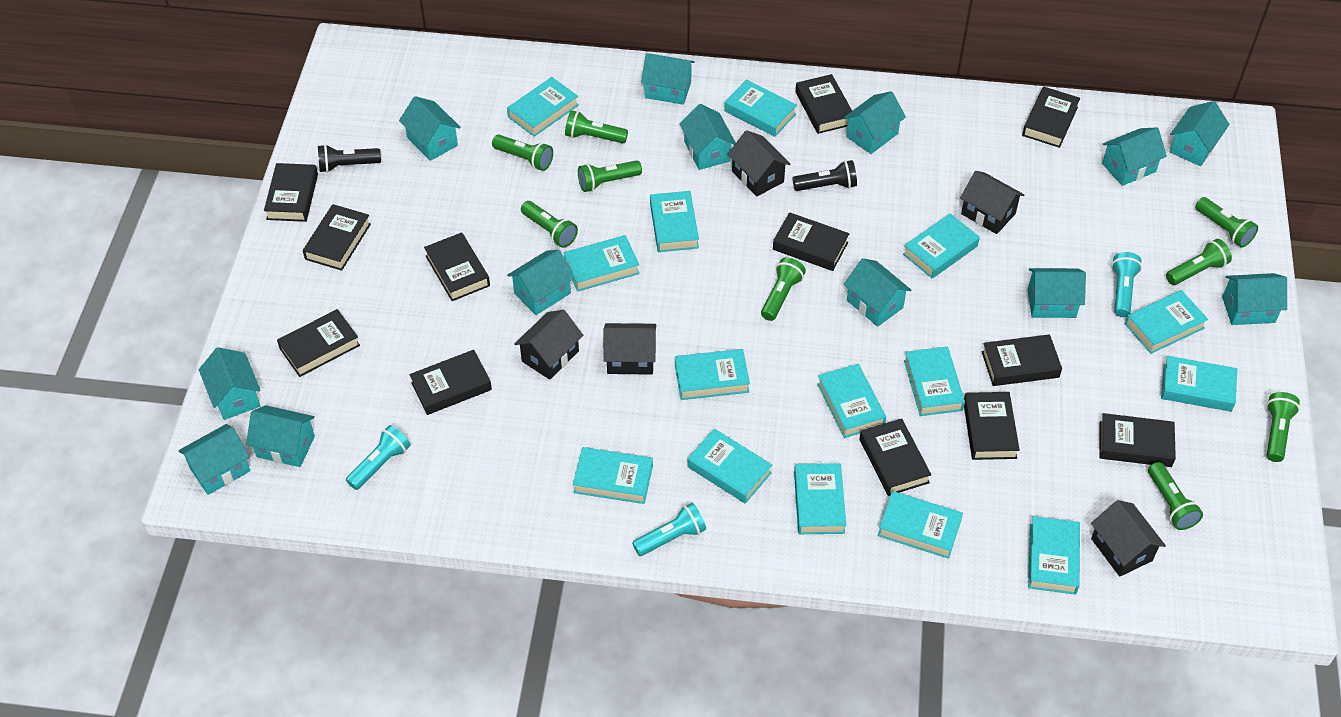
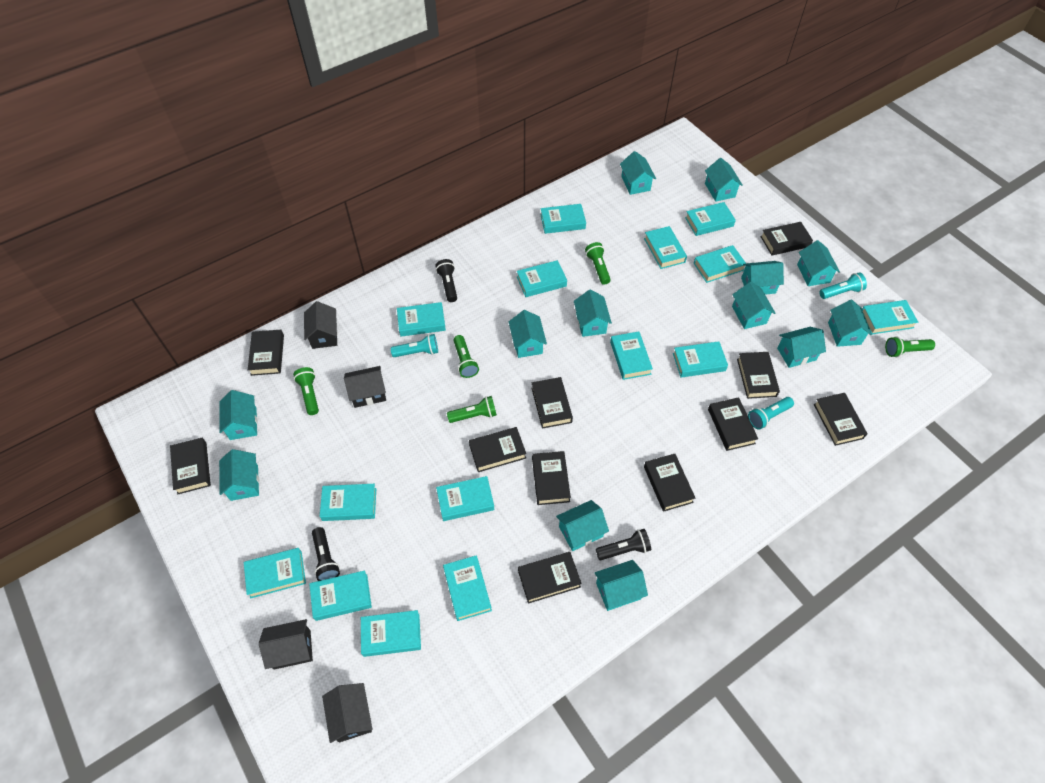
black book: 12 -> 11
black flashlight: 2 -> 3
black house: 5 -> 4
green flashlight: 9 -> 5

